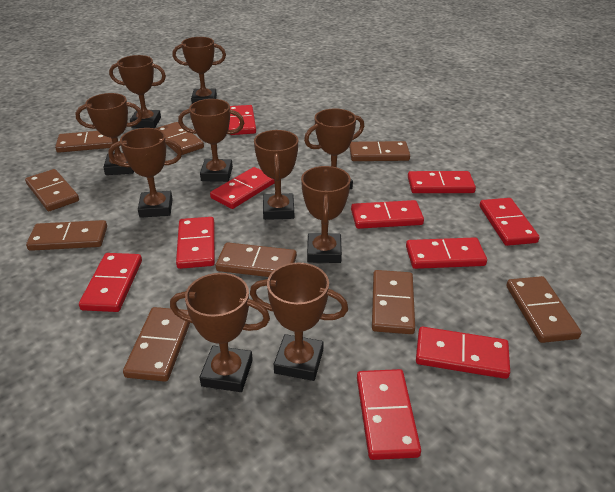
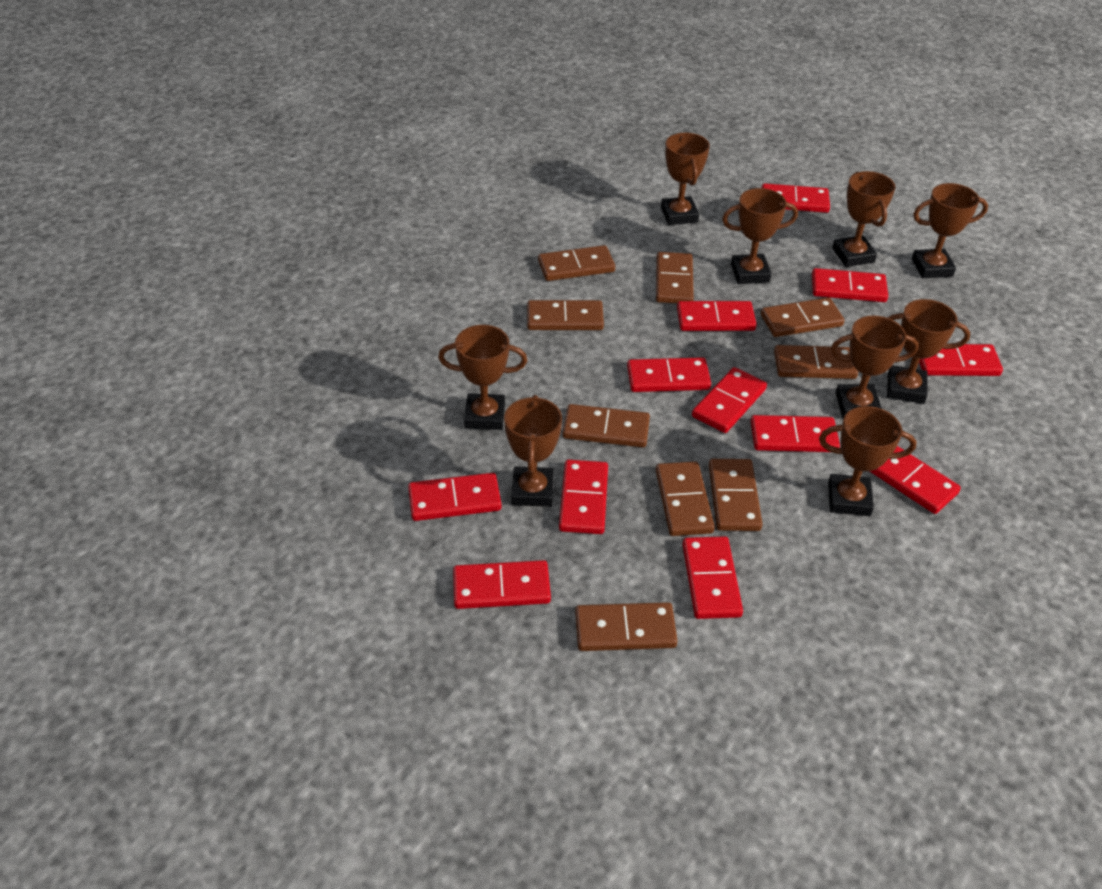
brown trophy: 10 -> 9
red domino: 10 -> 12

